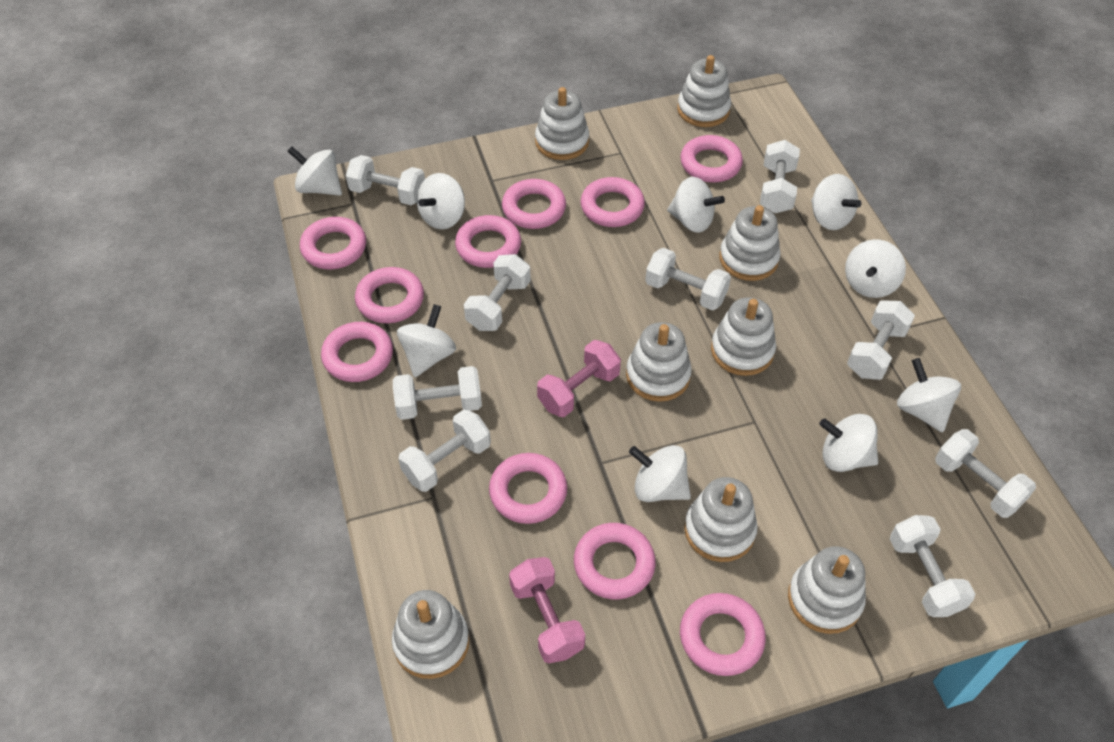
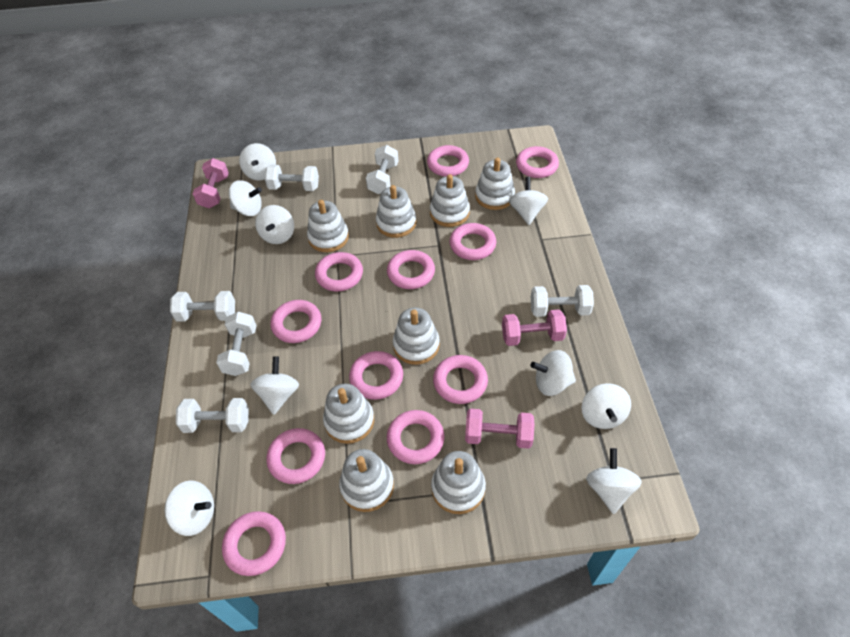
pink dumbbell: 2 -> 3
pink ring: 10 -> 11
white dumbbell: 9 -> 6

